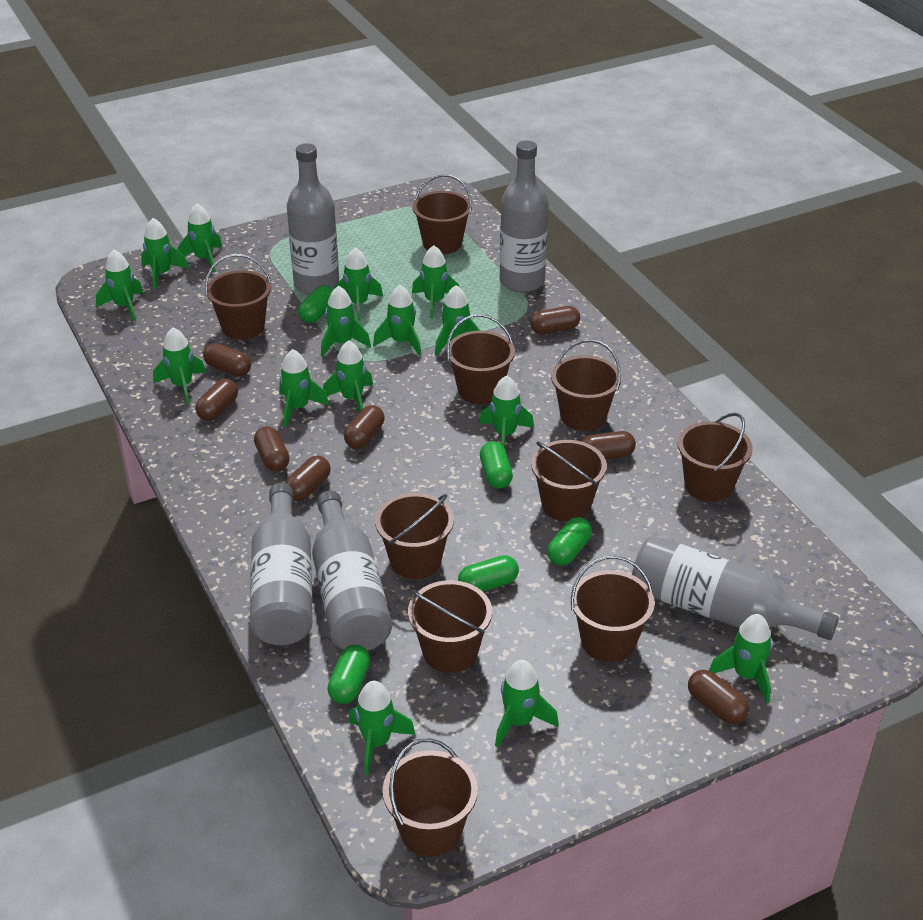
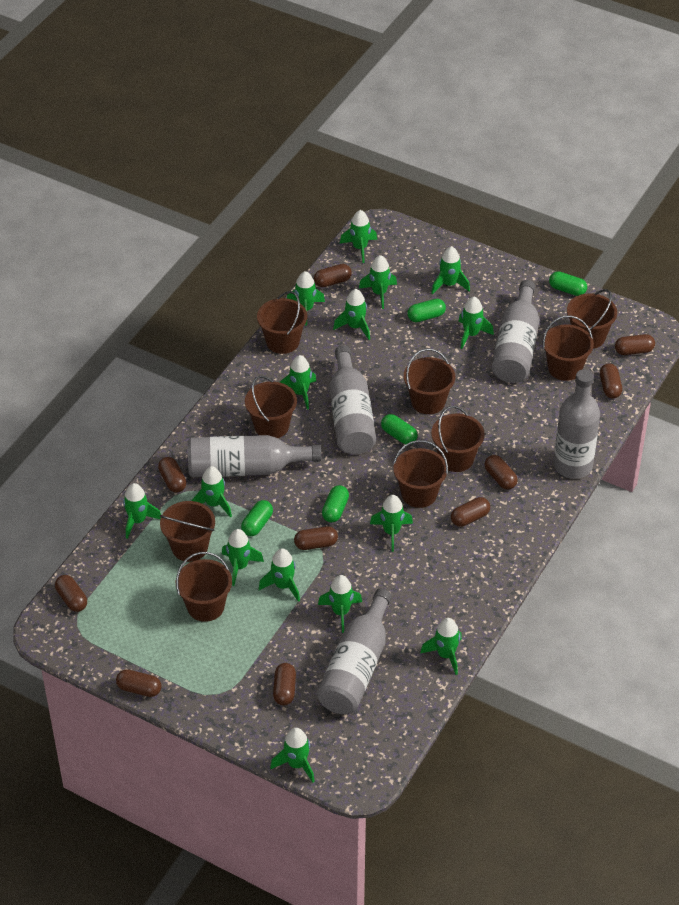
brown bucket: 10 -> 9
brown capsule: 8 -> 10

